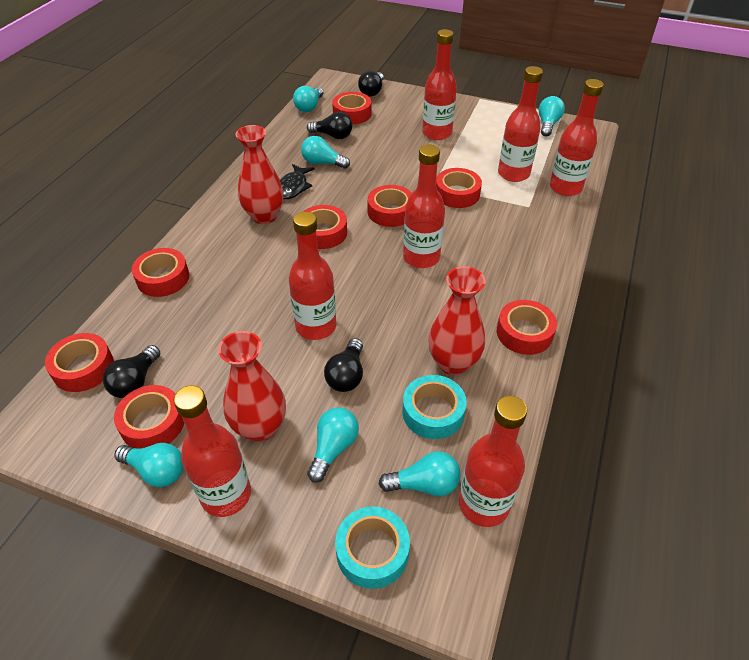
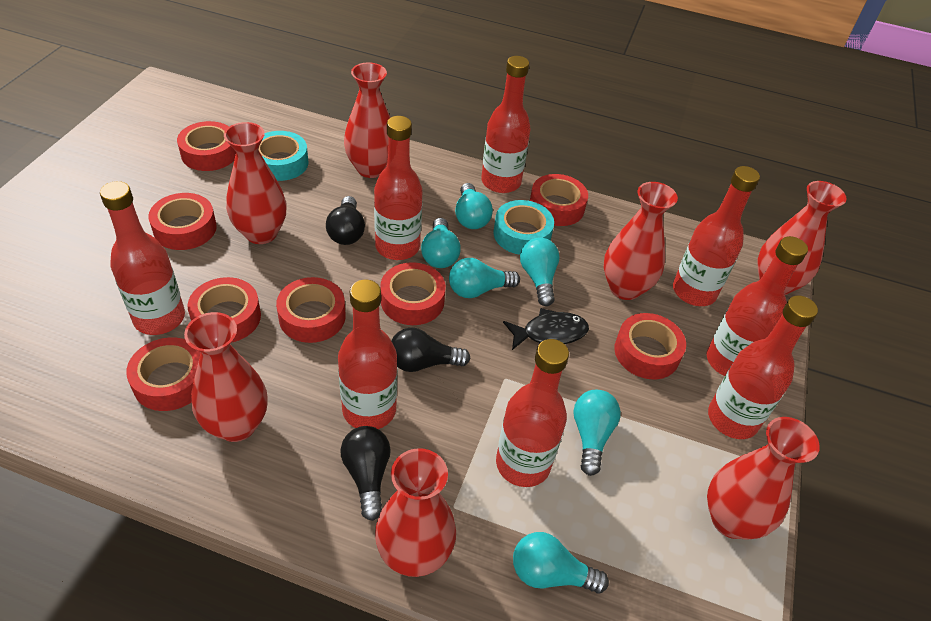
black light bulb: 4 -> 3
red bottle: 7 -> 8
red vase: 3 -> 7

